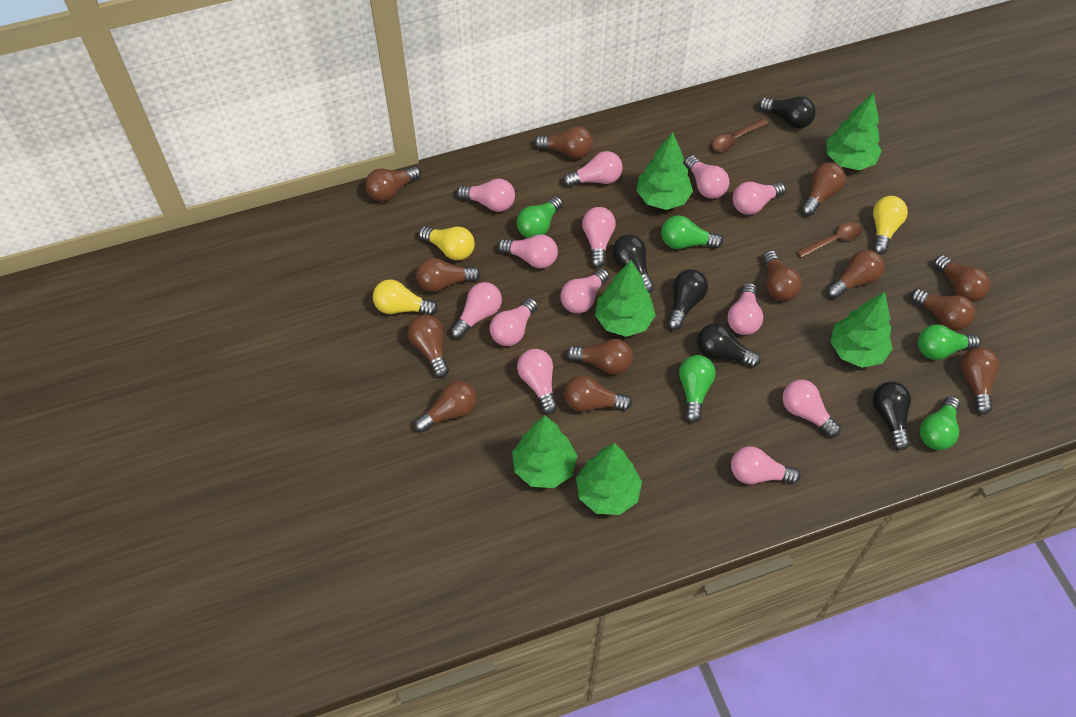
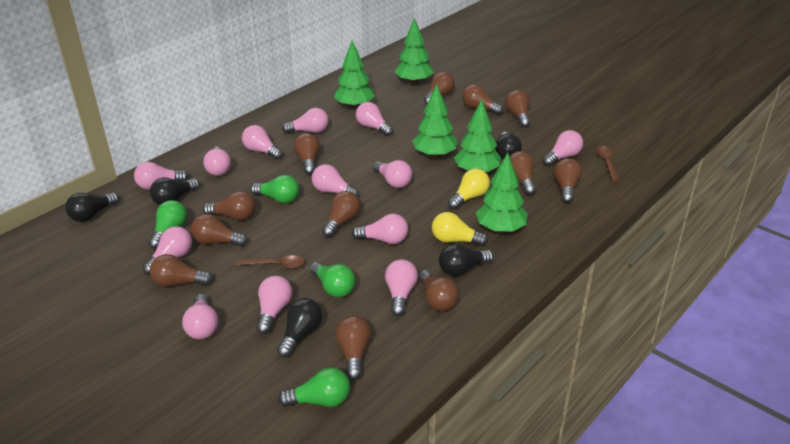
brown light bulb: 13 -> 12
green light bulb: 5 -> 4
green tree: 6 -> 5
yellow light bulb: 3 -> 2

